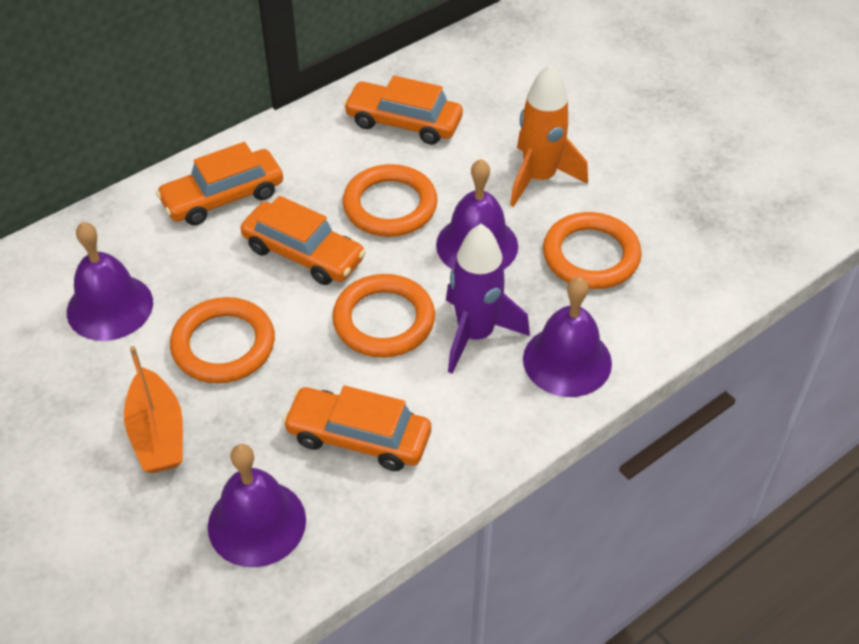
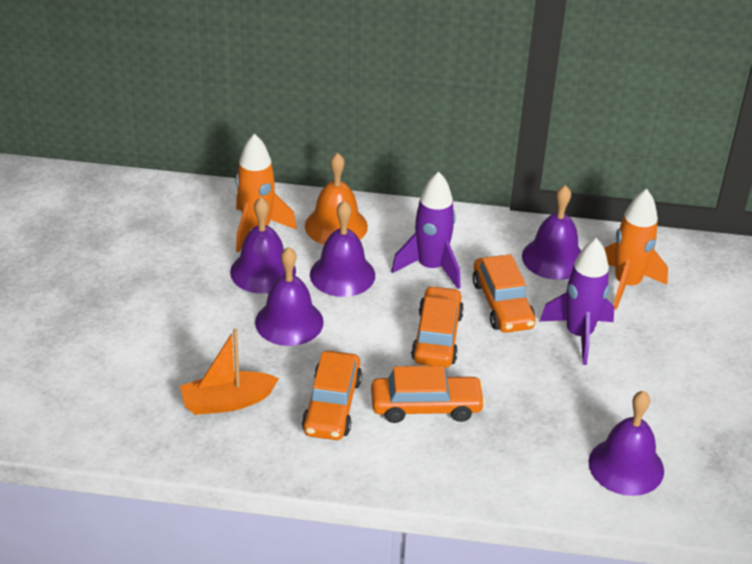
orange bell: 0 -> 1
orange ring: 4 -> 0
orange rocket: 1 -> 2
purple bell: 4 -> 5
purple rocket: 1 -> 2

